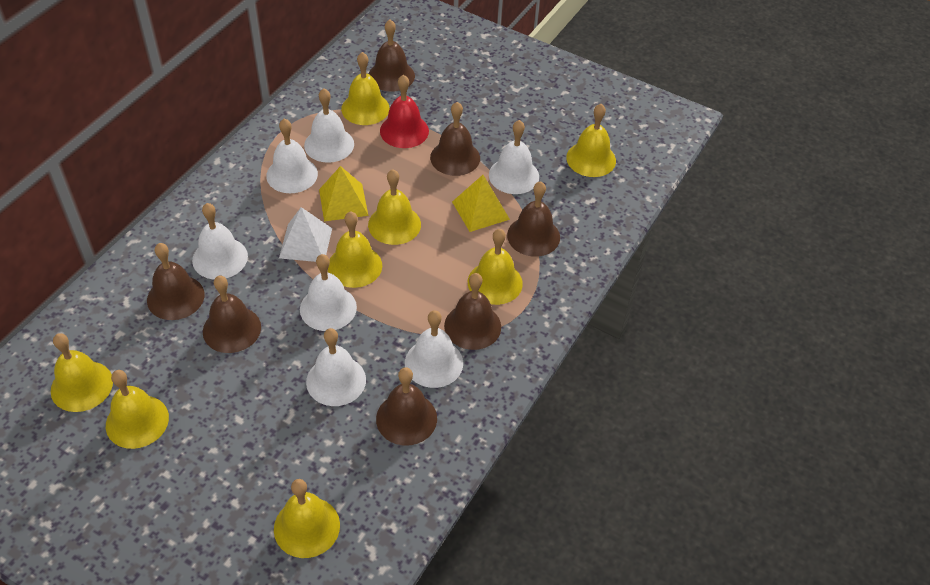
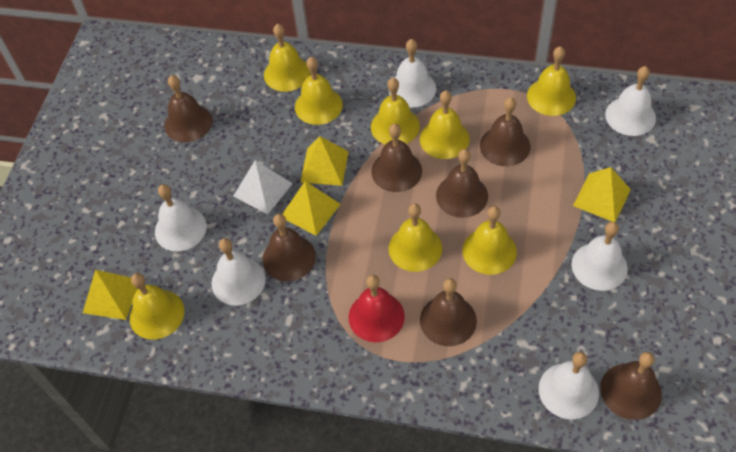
white bell: 7 -> 6
yellow pyramid: 2 -> 4

